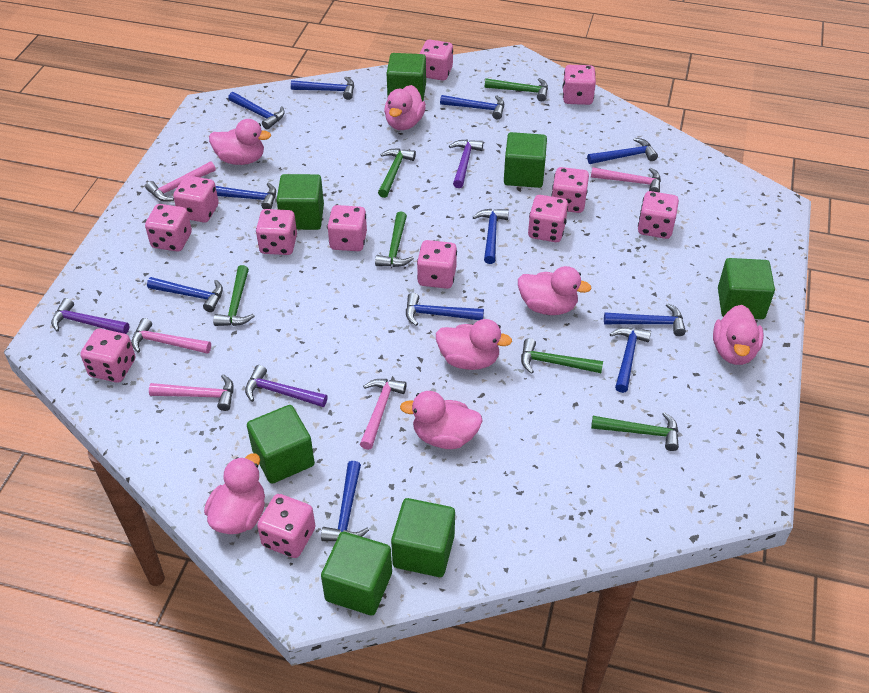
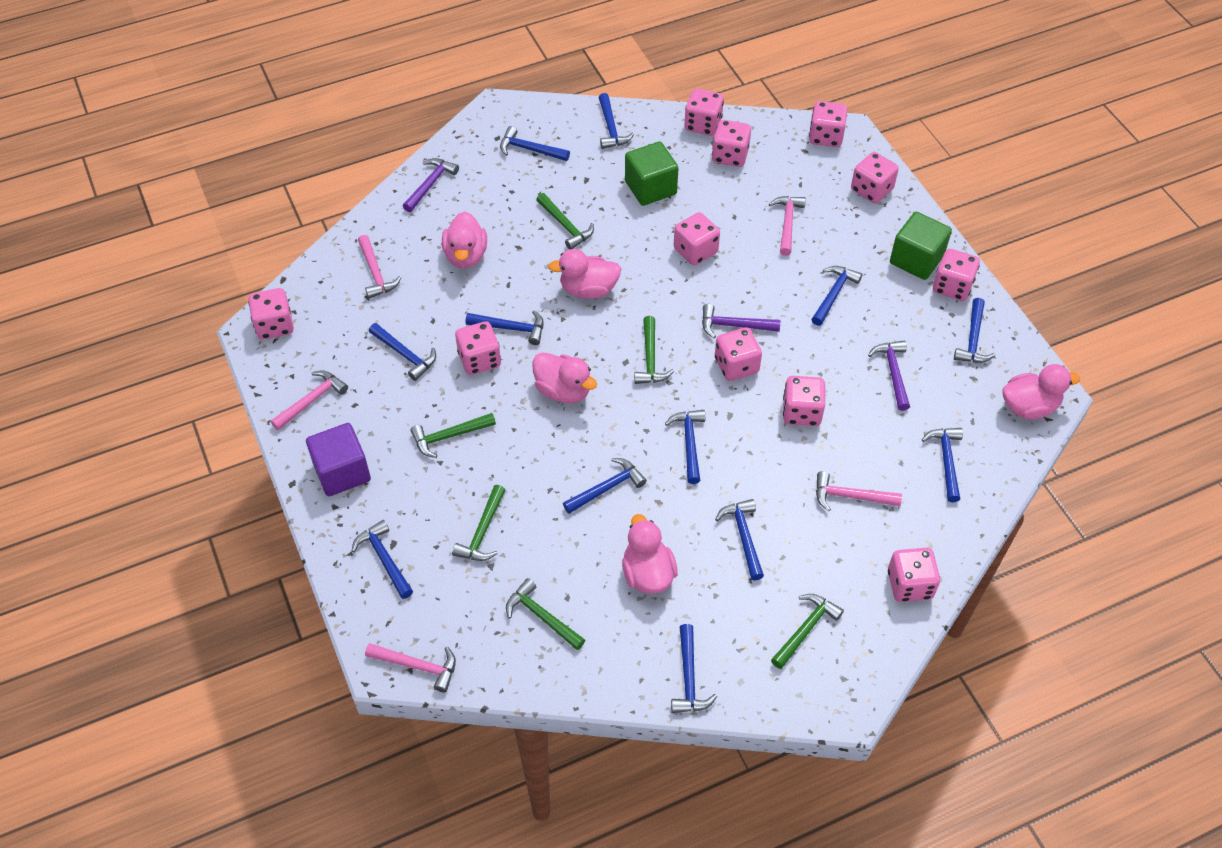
blue hammer: 11 -> 12
green cube: 7 -> 2
pink dice: 12 -> 11
pink duck: 7 -> 5
purple cube: 0 -> 1

